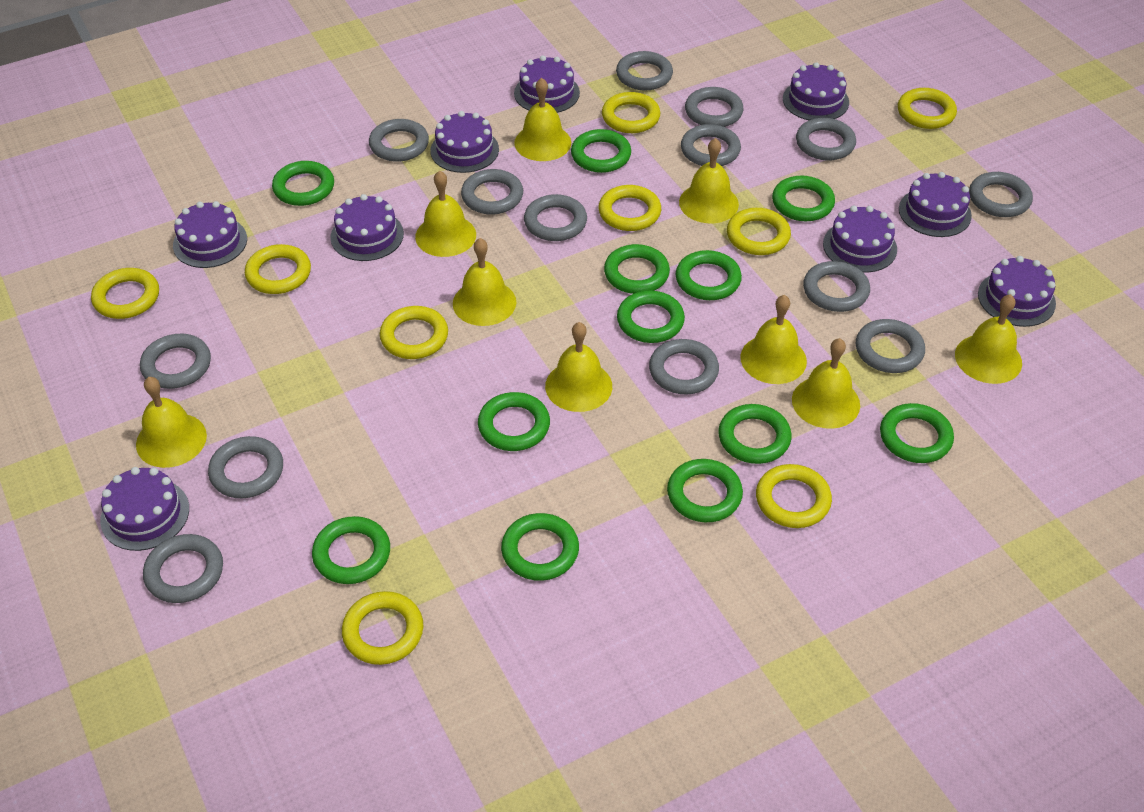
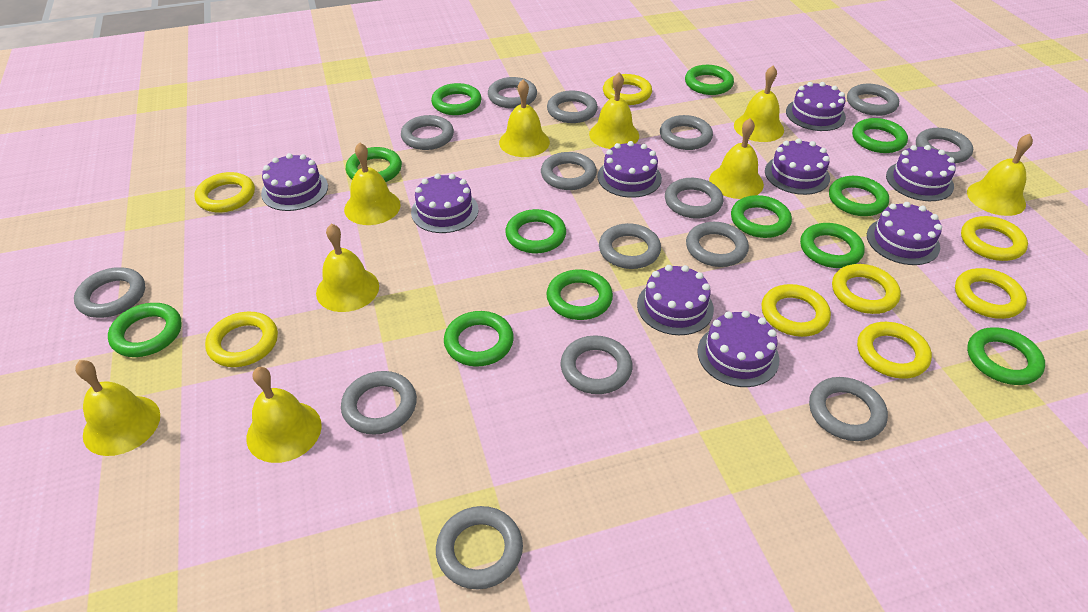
grey ring: 14 -> 15
yellow ring: 9 -> 8

